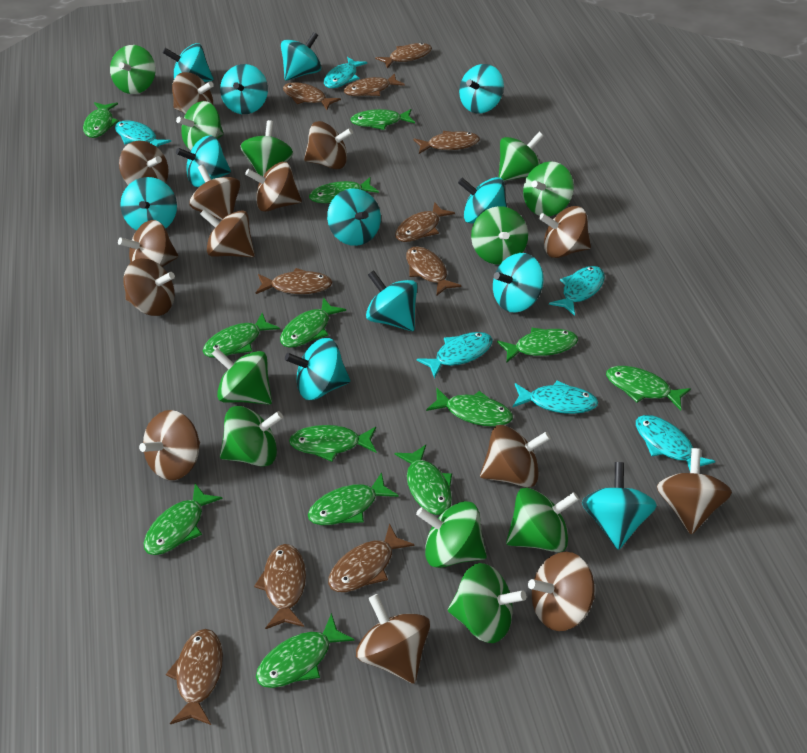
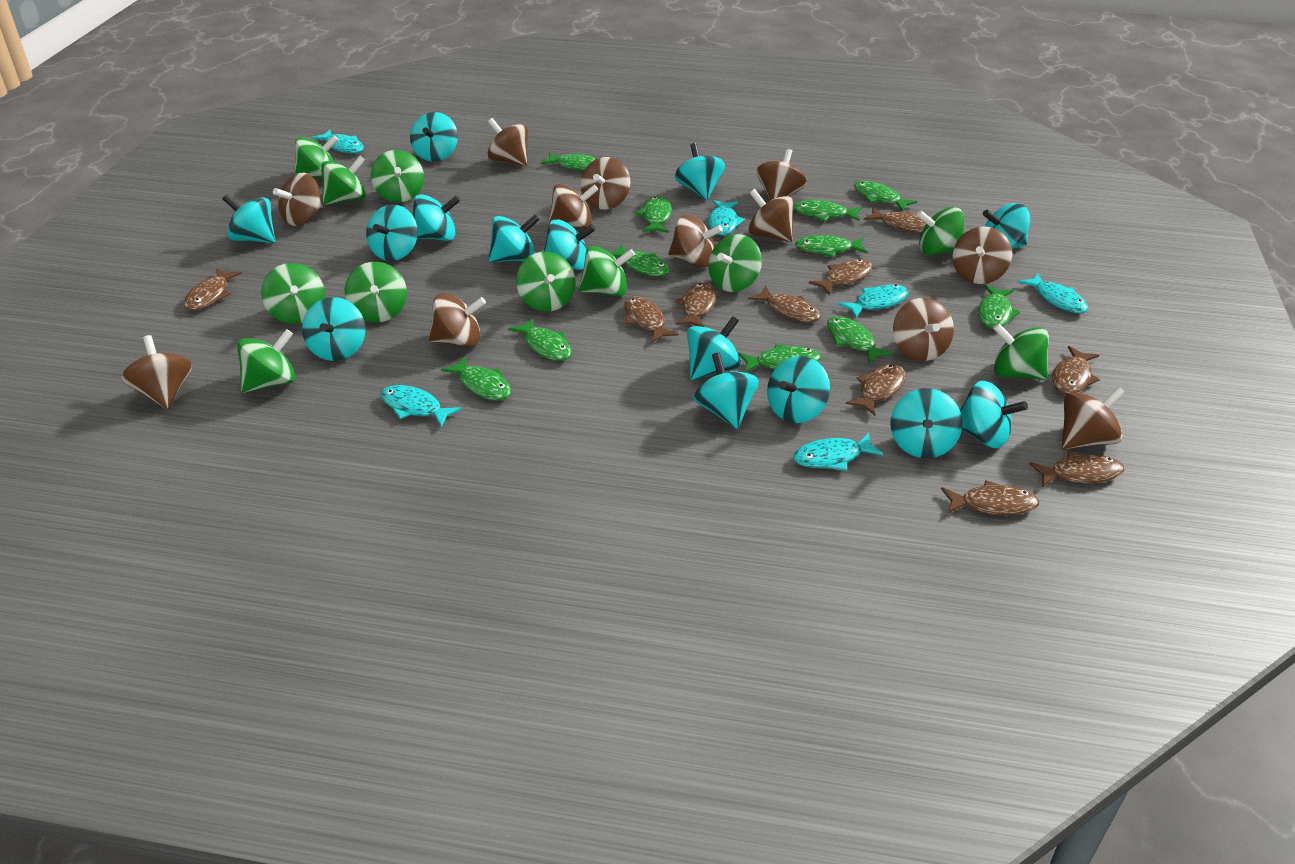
brown spinning top: 14 -> 12
green fish: 13 -> 11
turquoise spinning top: 12 -> 14

